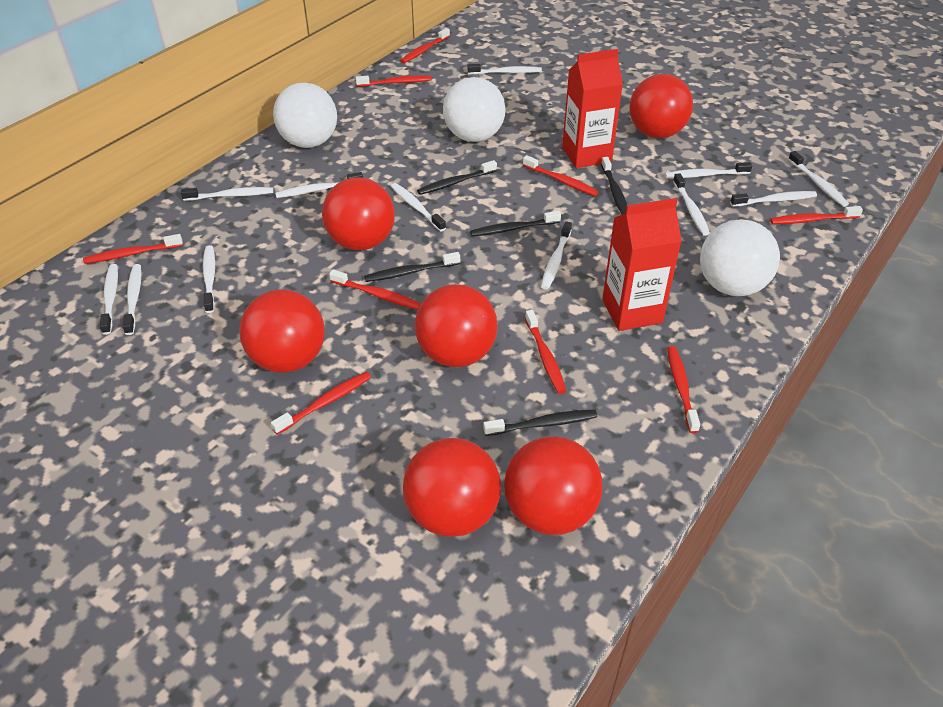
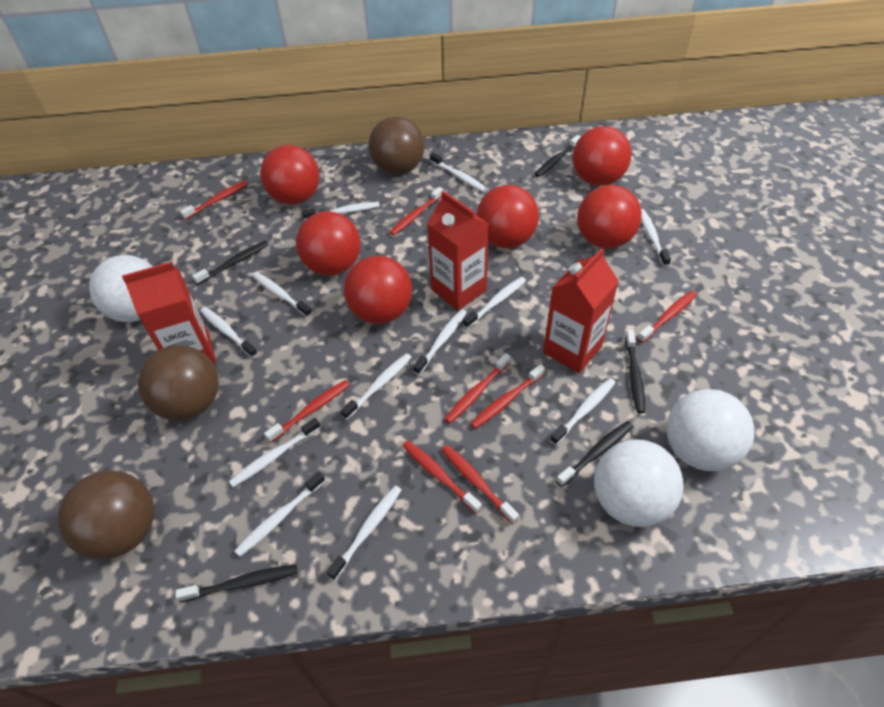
brown ball: 0 -> 3
red carton: 2 -> 3
red toothbrush: 9 -> 8

